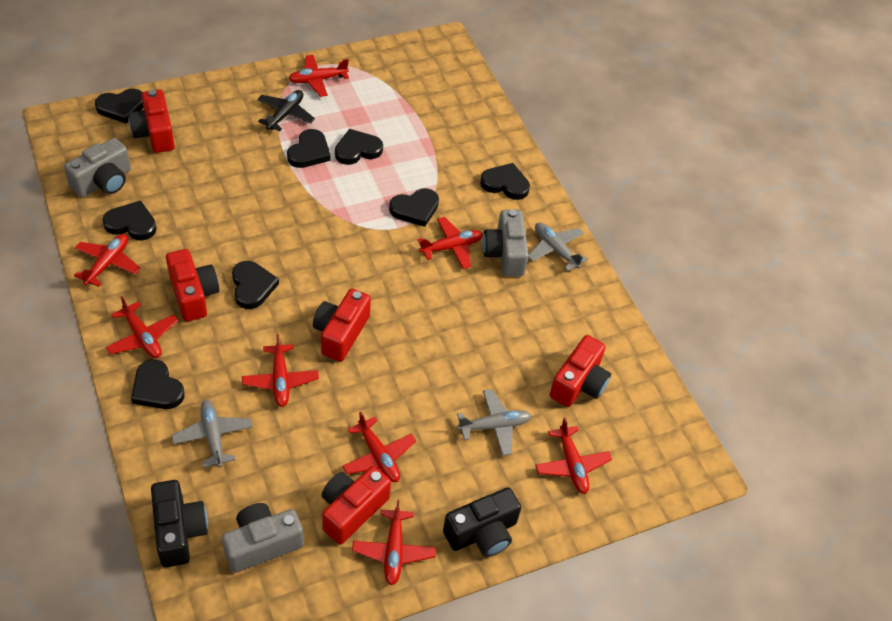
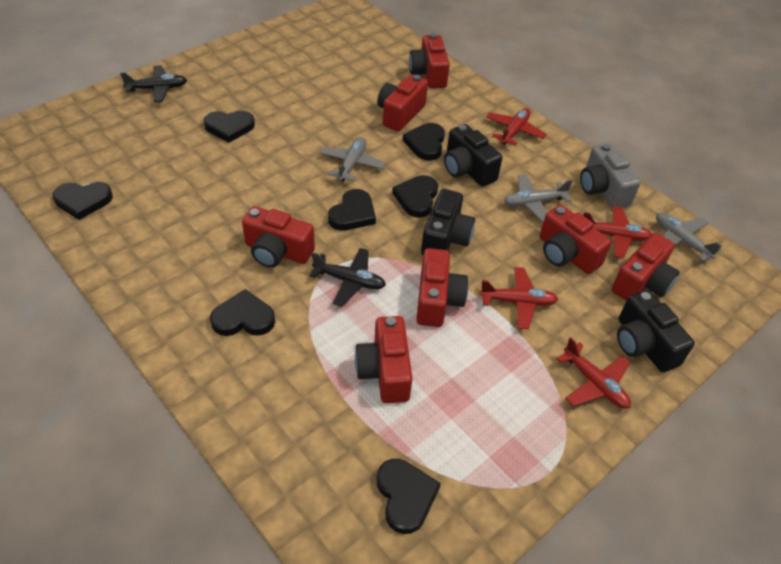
black camera: 2 -> 3
black heart: 8 -> 7
black plane: 1 -> 2
grey camera: 3 -> 1
red camera: 5 -> 7
red plane: 8 -> 4

